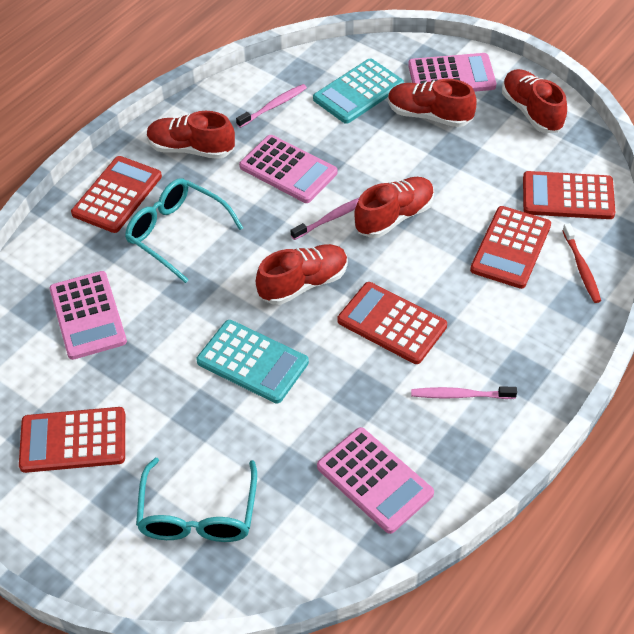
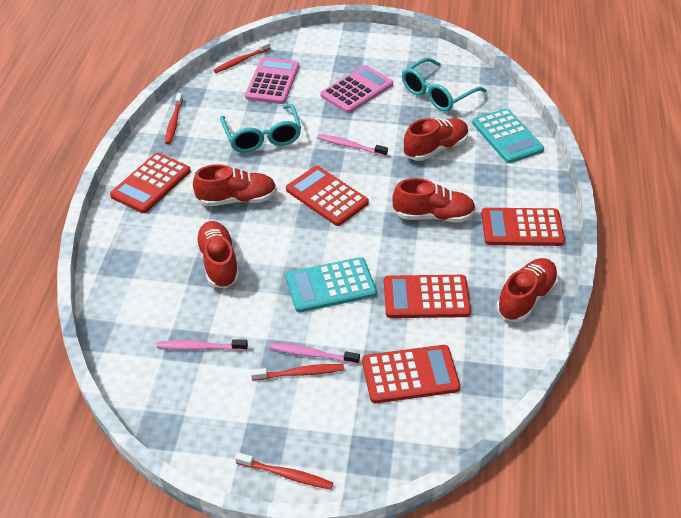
pink calculator: 4 -> 2
red toothbrush: 1 -> 4

